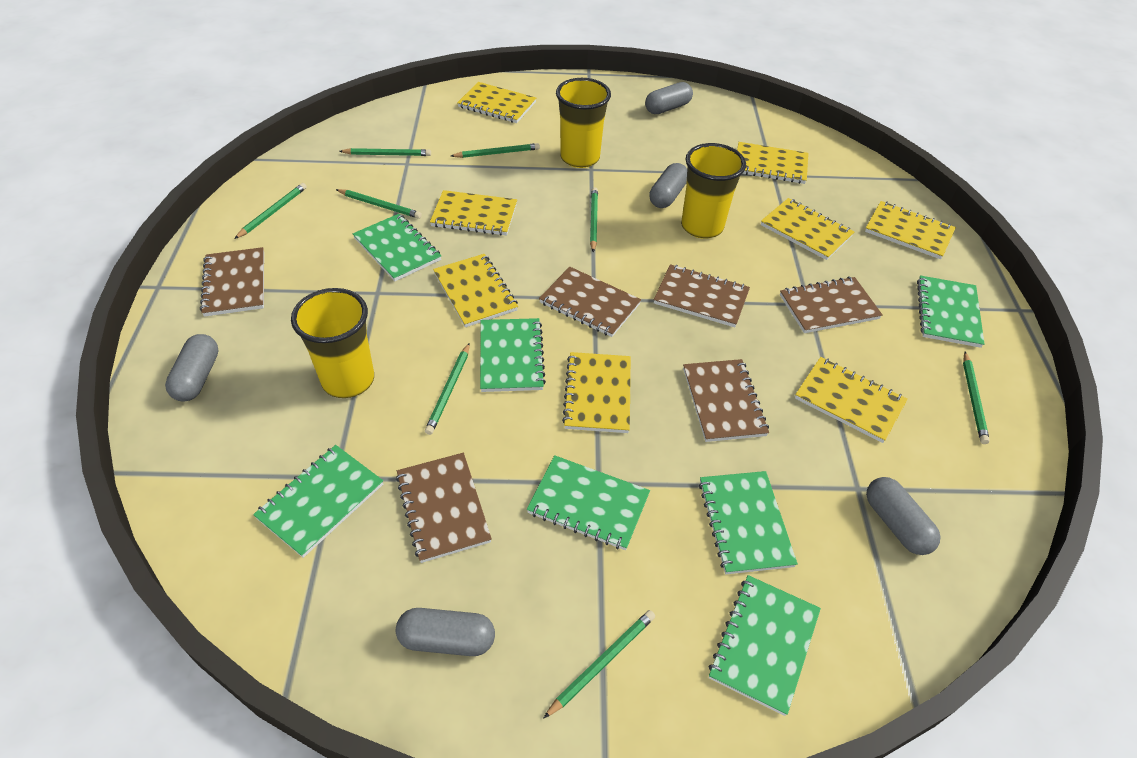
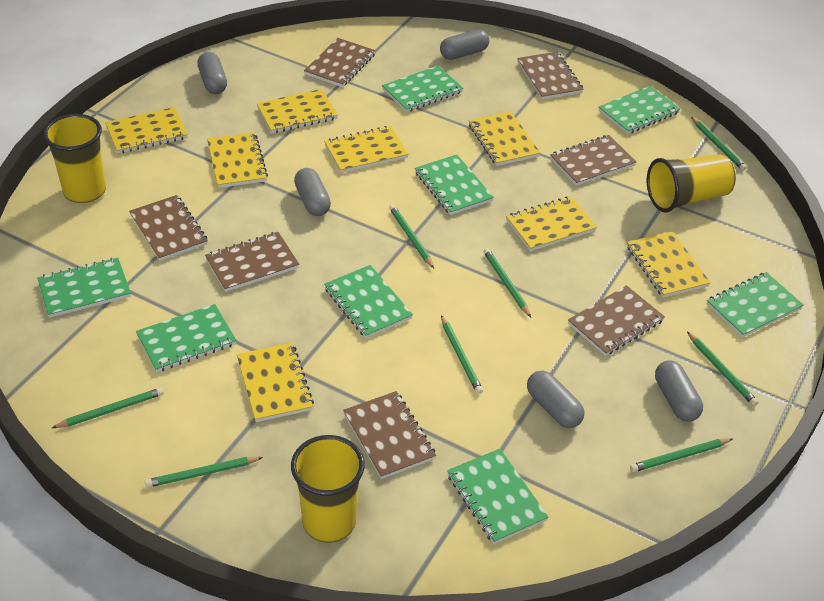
brown notebook: 6 -> 7
green notebook: 7 -> 8

